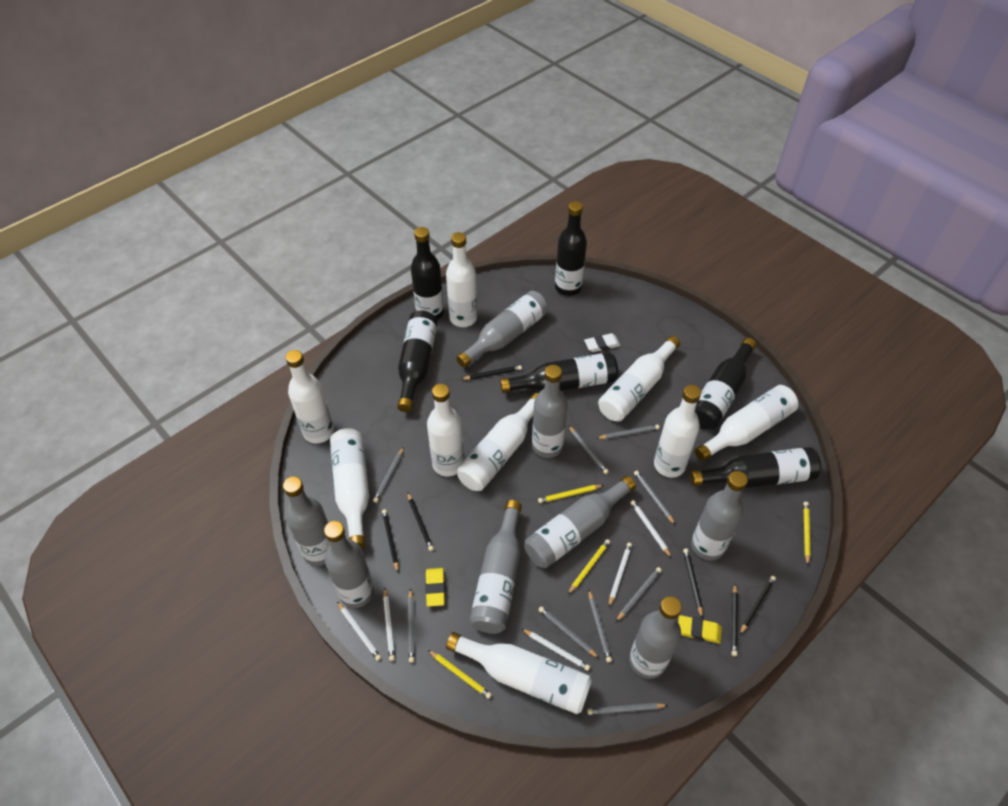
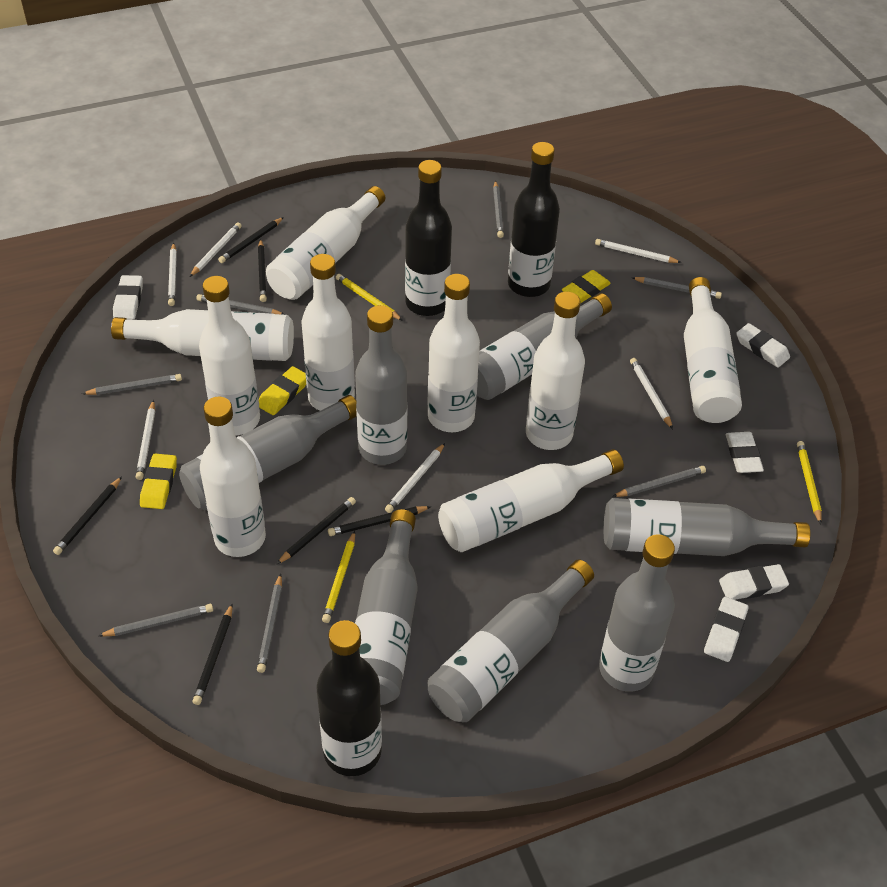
black bottle: 6 -> 3
grey bottle: 8 -> 7
grey pencil: 9 -> 7
white eraser: 1 -> 5
white pencil: 5 -> 6
yellow eraser: 2 -> 3
yellow pencil: 4 -> 3

